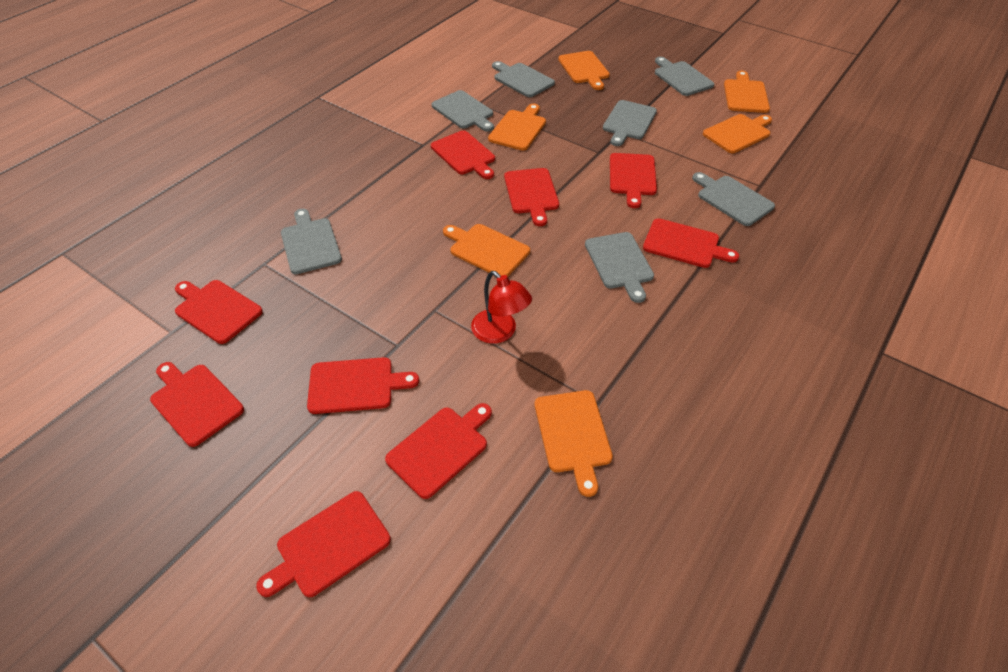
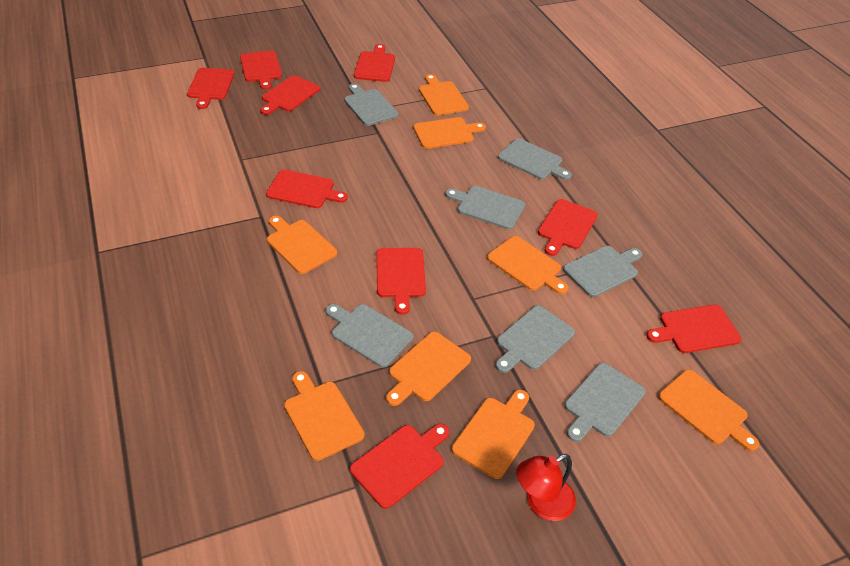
orange cutting board: 6 -> 8

